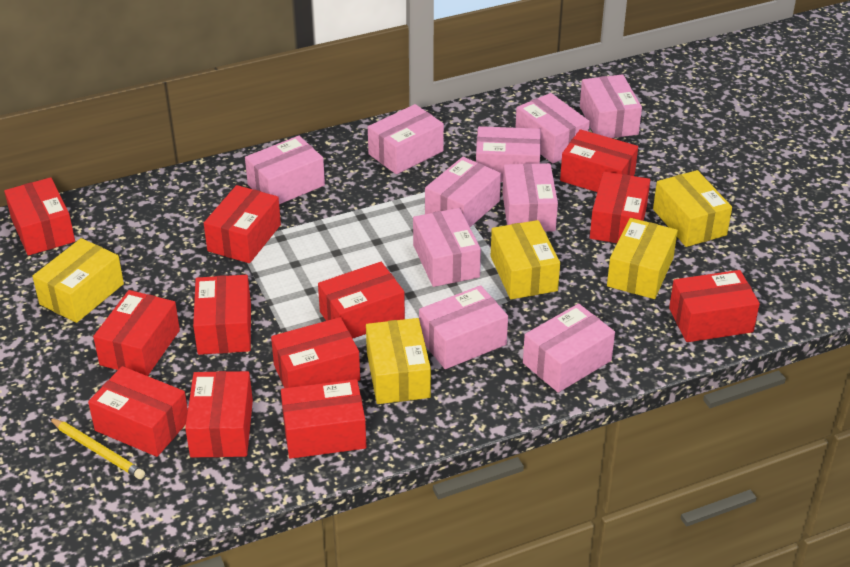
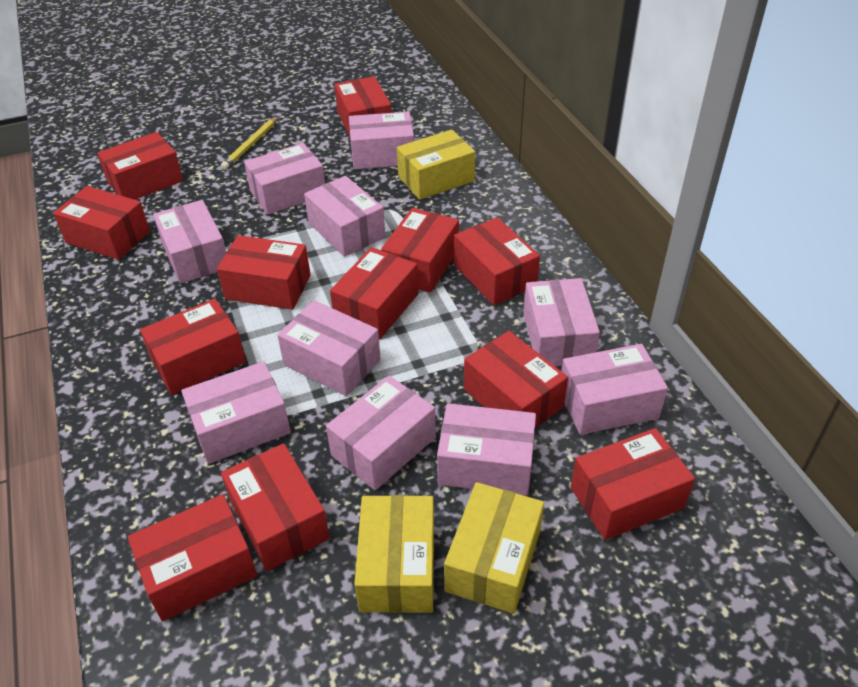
yellow box: 5 -> 3

